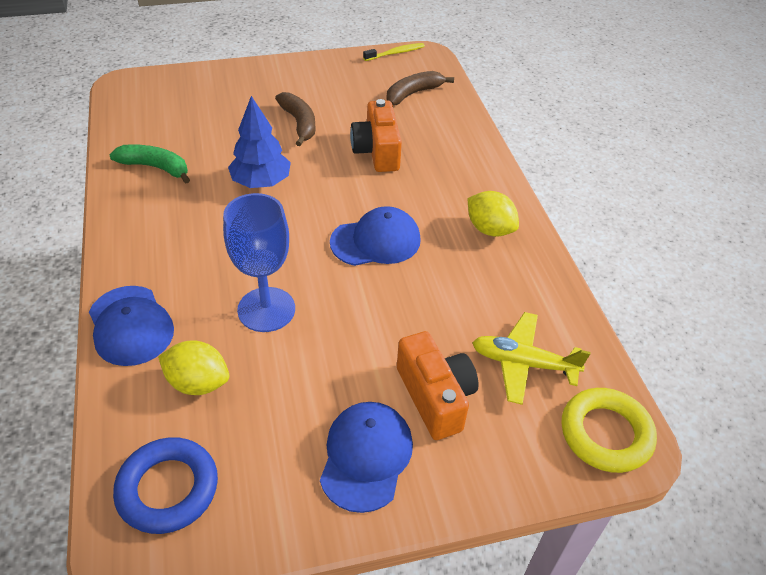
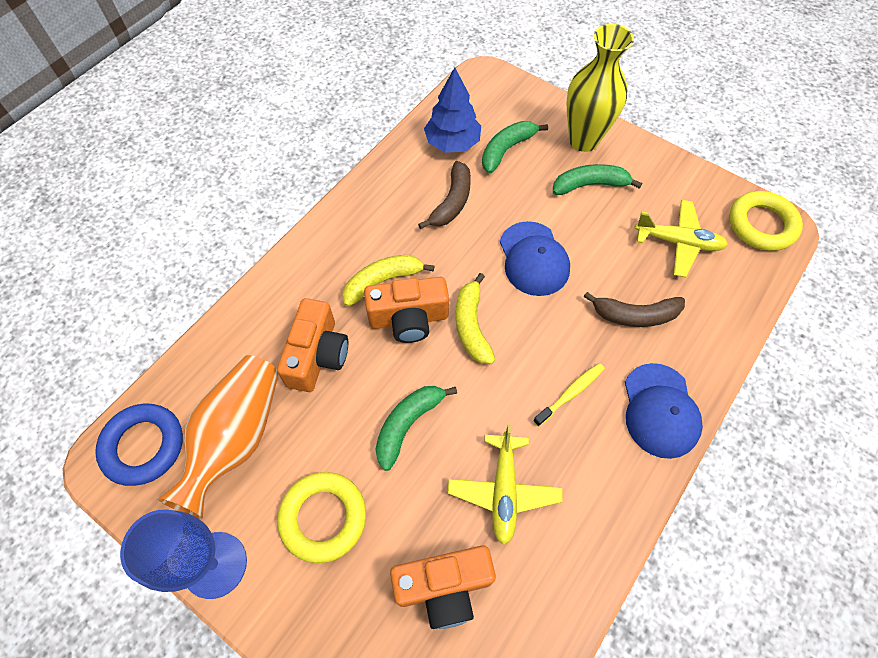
blue cap: 3 -> 2
green banana: 1 -> 3
orange camera: 2 -> 3
orange vase: 0 -> 1
yellow banana: 0 -> 2
yellow lemon: 2 -> 0
yellow plane: 1 -> 2
yellow ring: 1 -> 2
yellow vase: 0 -> 1

